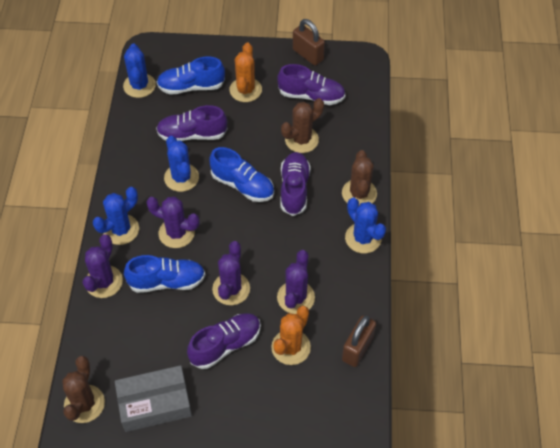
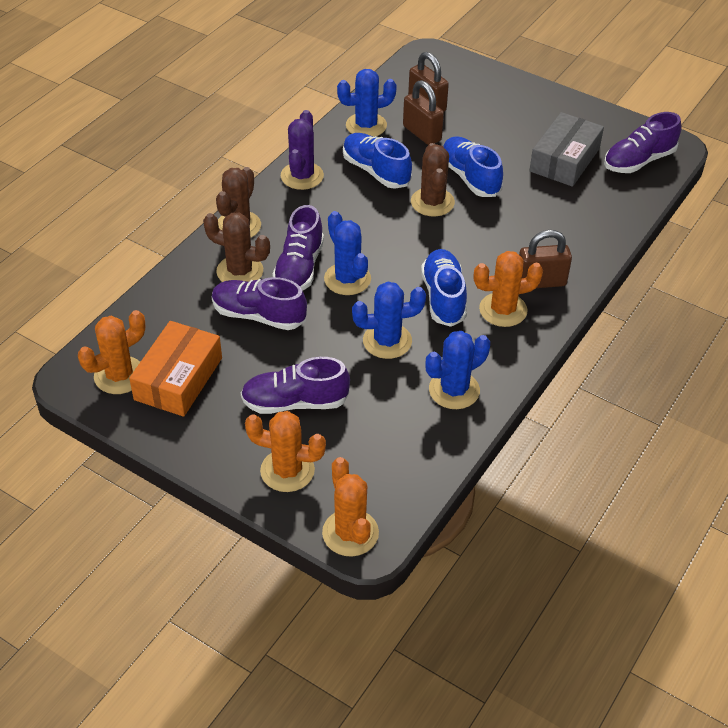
brown padlock: 2 -> 3
orange box: 0 -> 1
orange cactus: 2 -> 4
purple cactus: 4 -> 1

